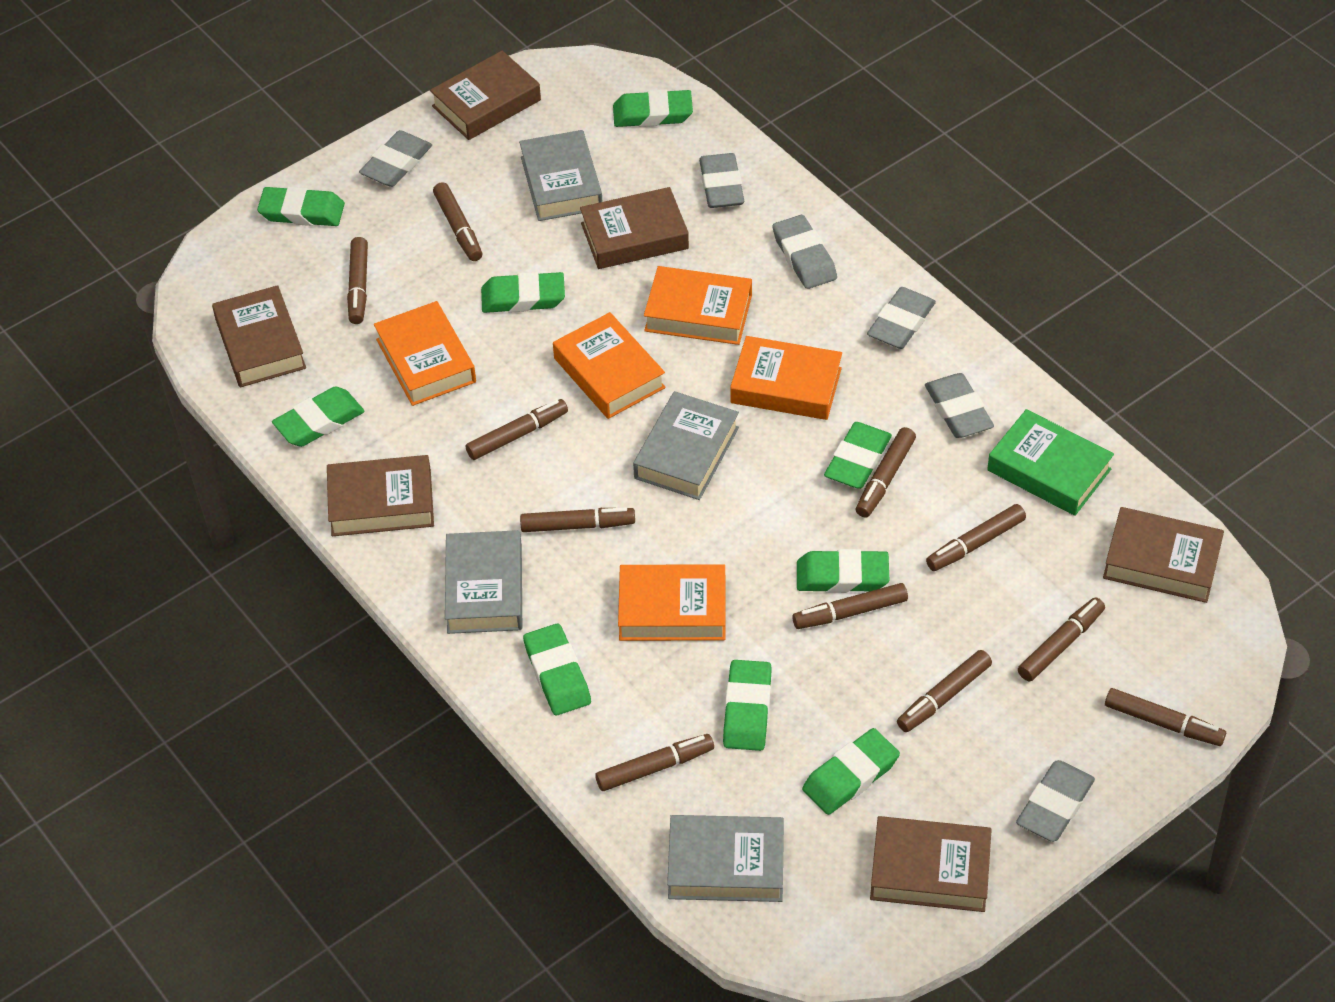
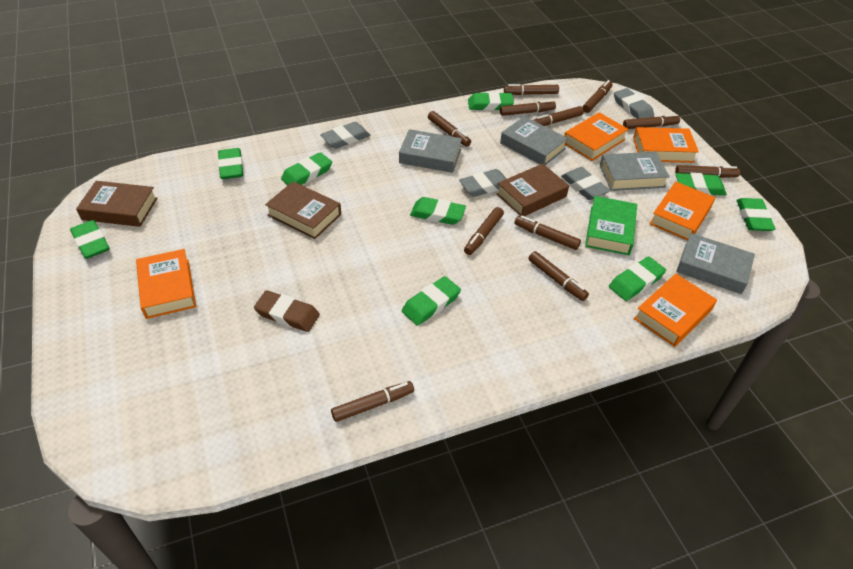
brown book: 6 -> 3
brown eraser: 0 -> 1
grey eraser: 6 -> 4

